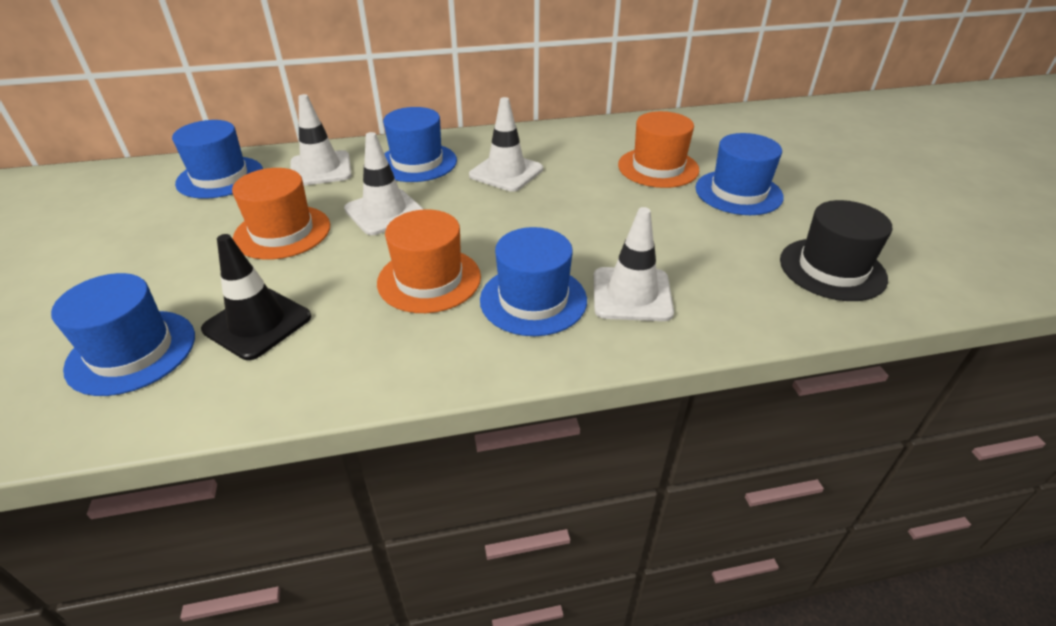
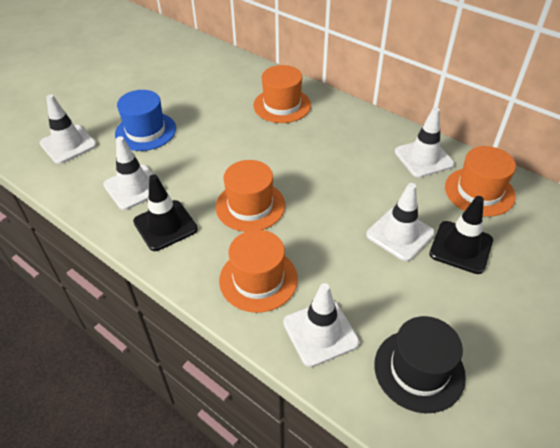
black traffic cone: 1 -> 2
blue hat: 5 -> 1
orange hat: 3 -> 4
white traffic cone: 4 -> 5

